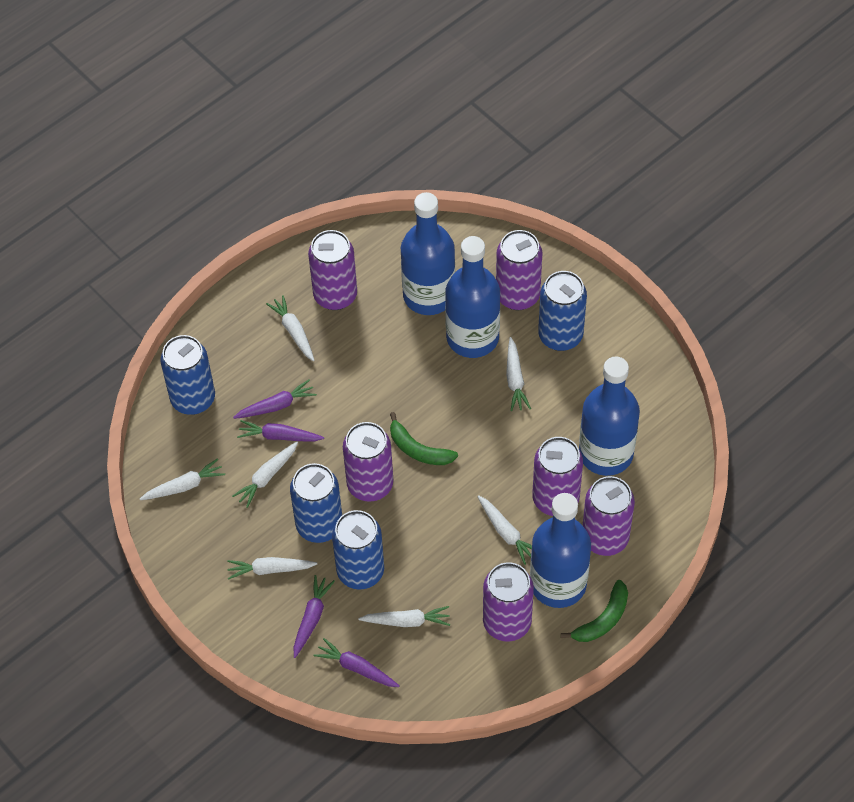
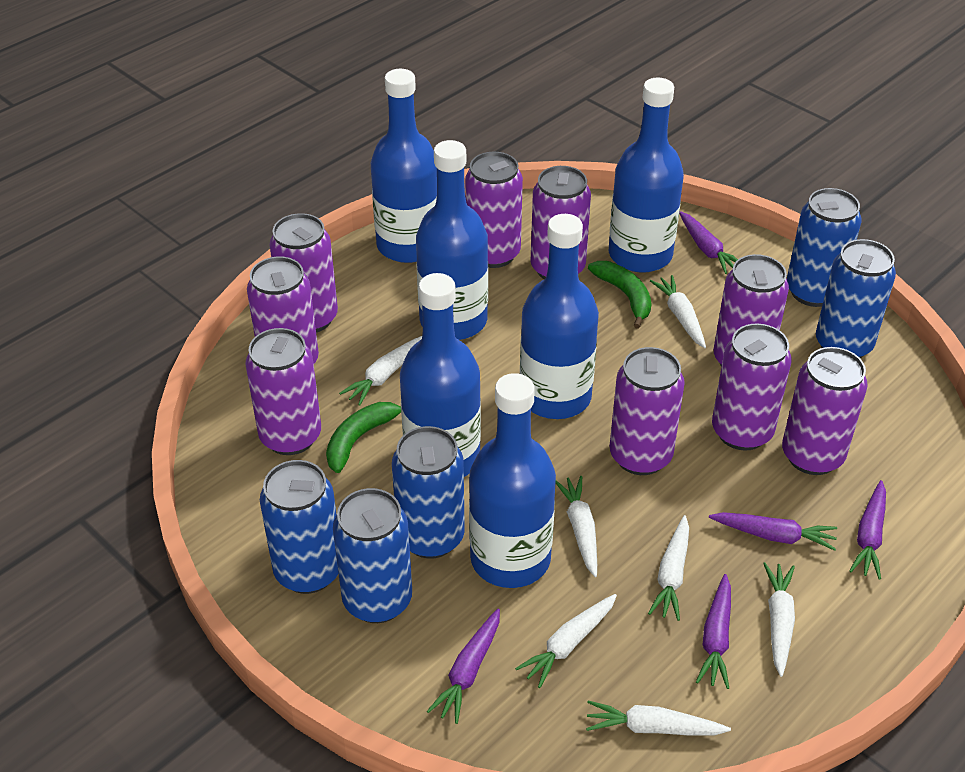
blue bottle: 4 -> 6
blue can: 4 -> 5
purple can: 6 -> 9
purple carrot: 4 -> 5

